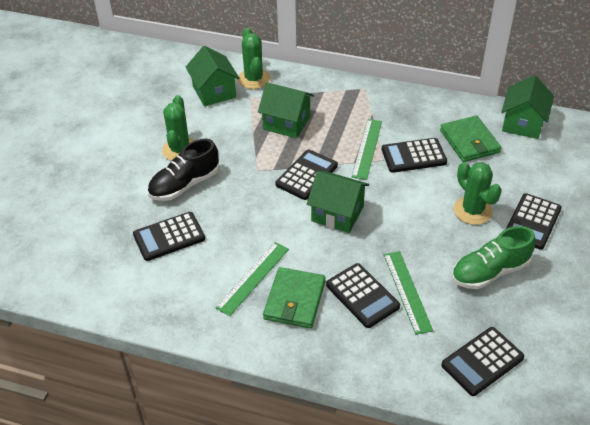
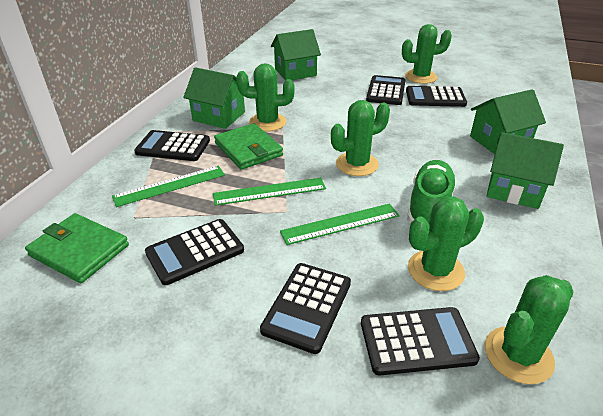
black shoe: 1 -> 0
green cactus: 3 -> 5

